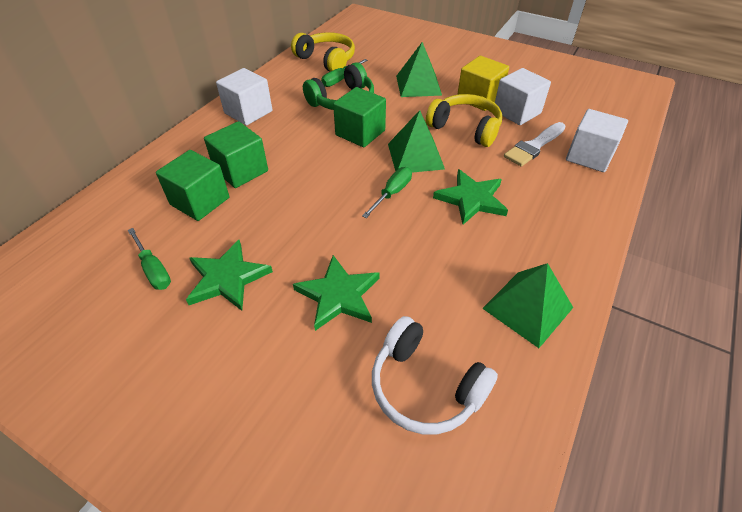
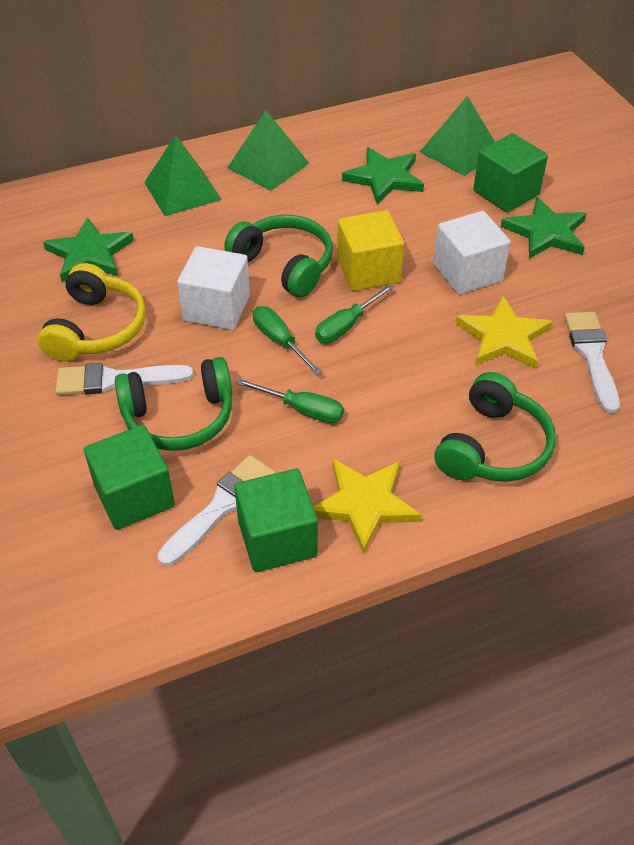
green headphones: 1 -> 3
white brush: 1 -> 3
white cube: 3 -> 2
white headphones: 1 -> 0
yellow headphones: 2 -> 1
yellow star: 0 -> 2

